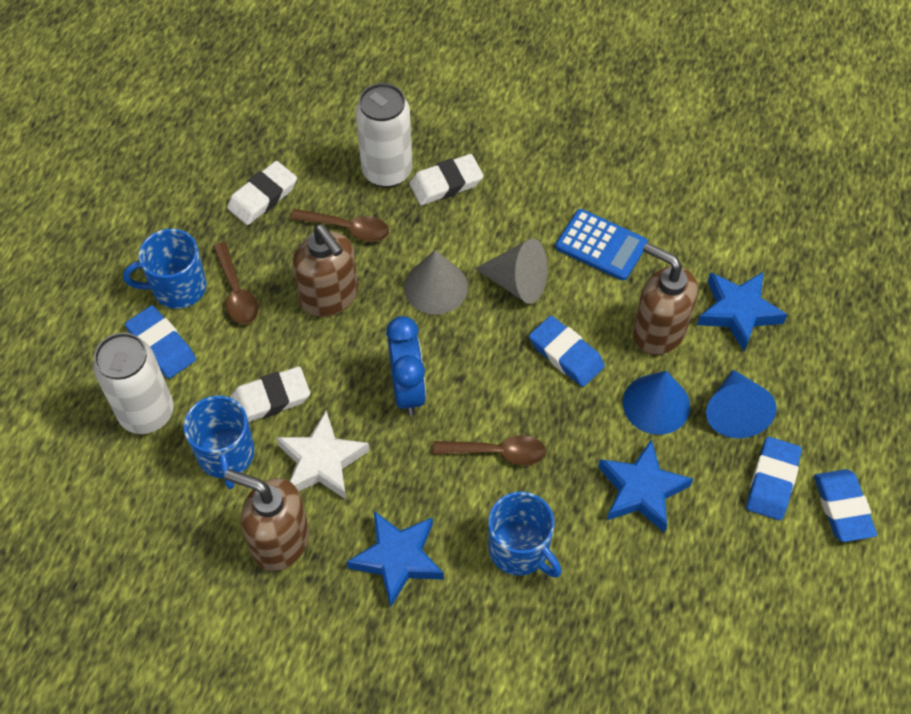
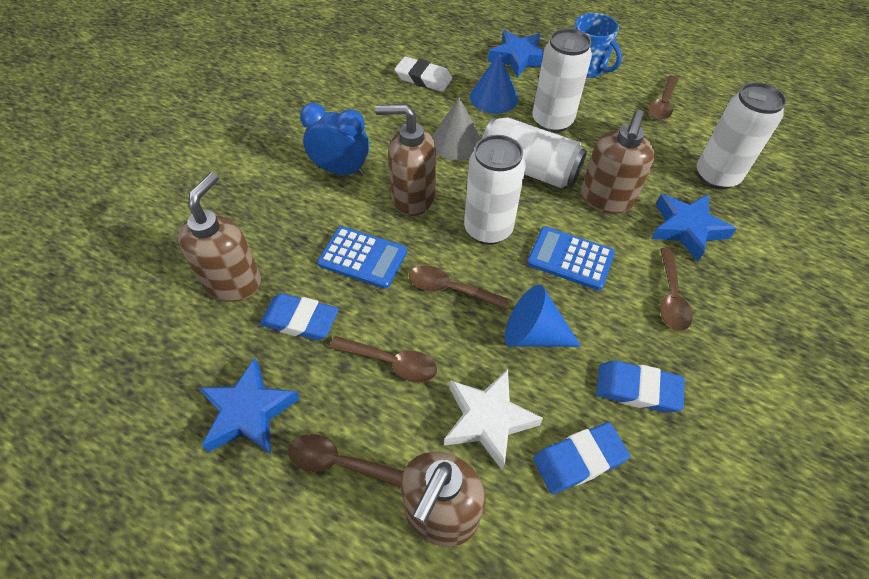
blue calculator: 1 -> 2
blue eraser: 4 -> 3
blue mug: 3 -> 1
brown soap dispenser: 3 -> 4
brown spoon: 3 -> 5
grey cone: 2 -> 1
white can: 2 -> 4
white eraser: 3 -> 1

